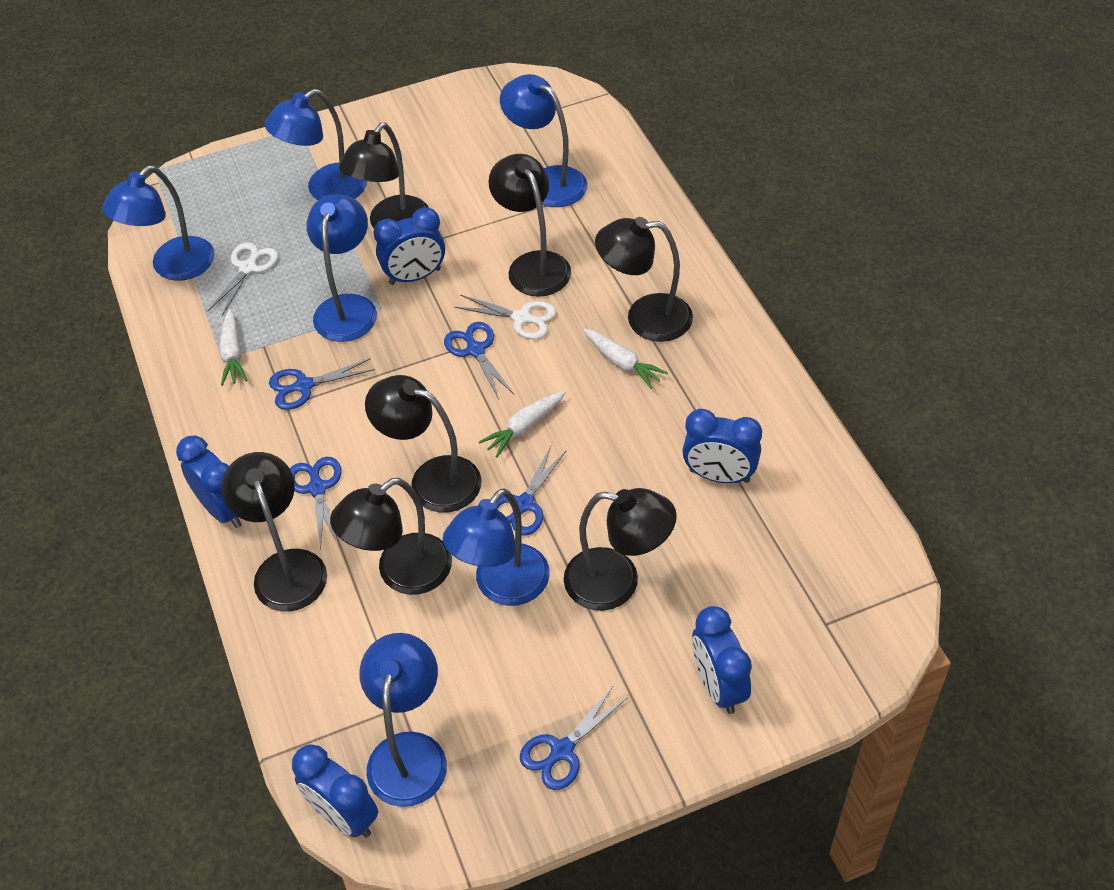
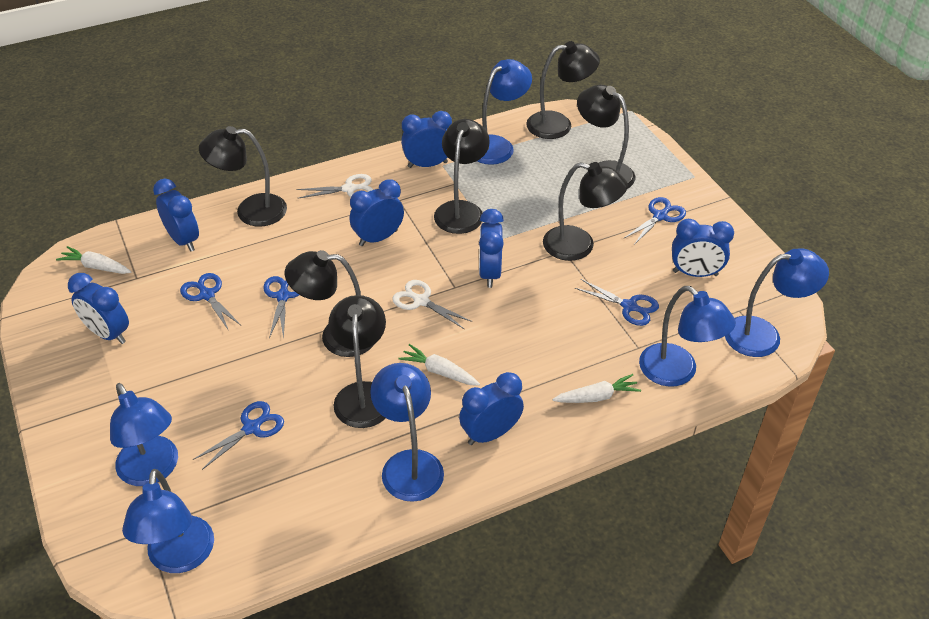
blue clock: 5 -> 7

